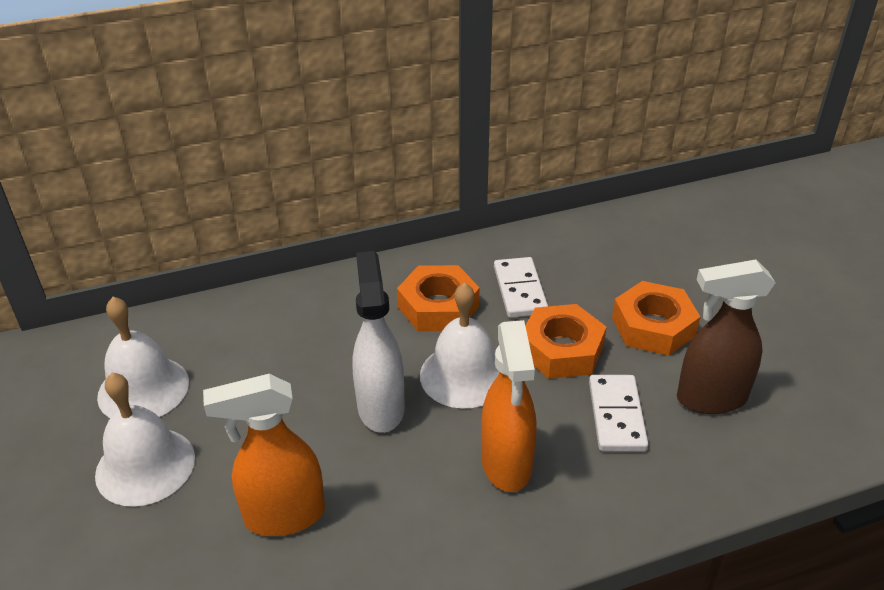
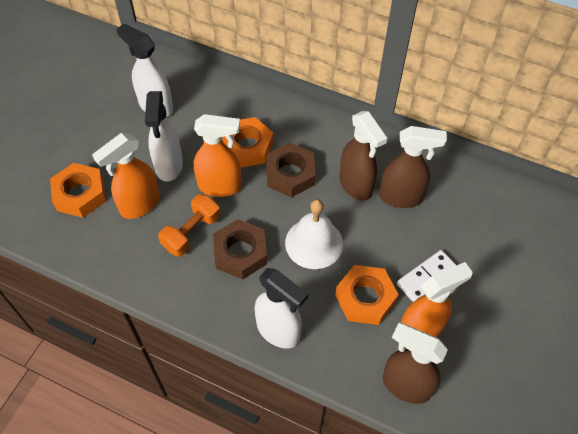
brown nut: 0 -> 2
brown spray bottle: 1 -> 3
orange dumbbell: 0 -> 1
orange spray bottle: 2 -> 3
white bell: 3 -> 1
white domino: 2 -> 1
white spray bottle: 1 -> 3

